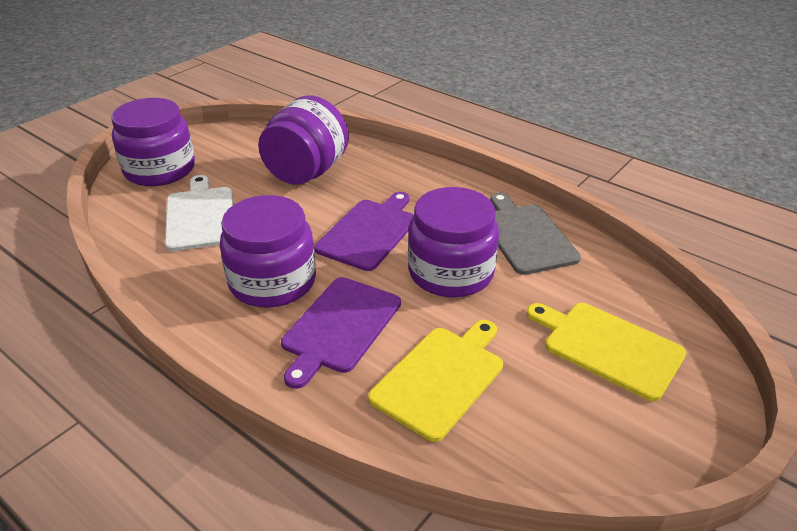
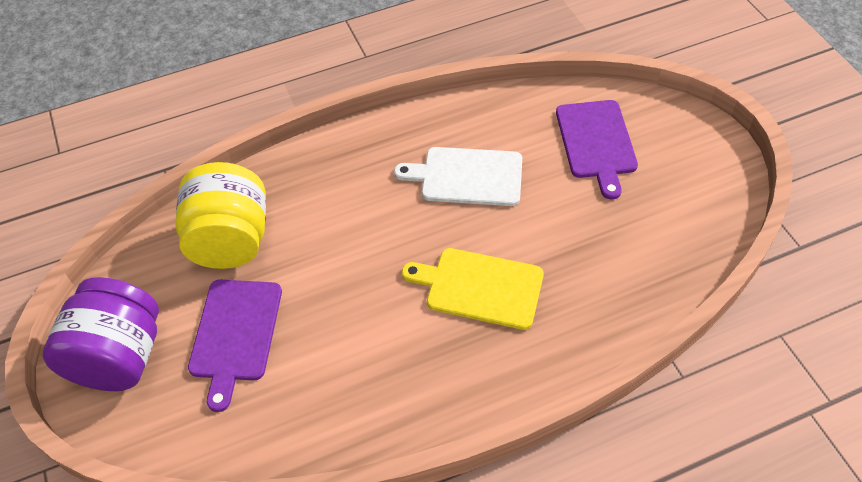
grey cutting board: 1 -> 0
purple jar: 4 -> 1
yellow cutting board: 2 -> 1
yellow jar: 0 -> 1

